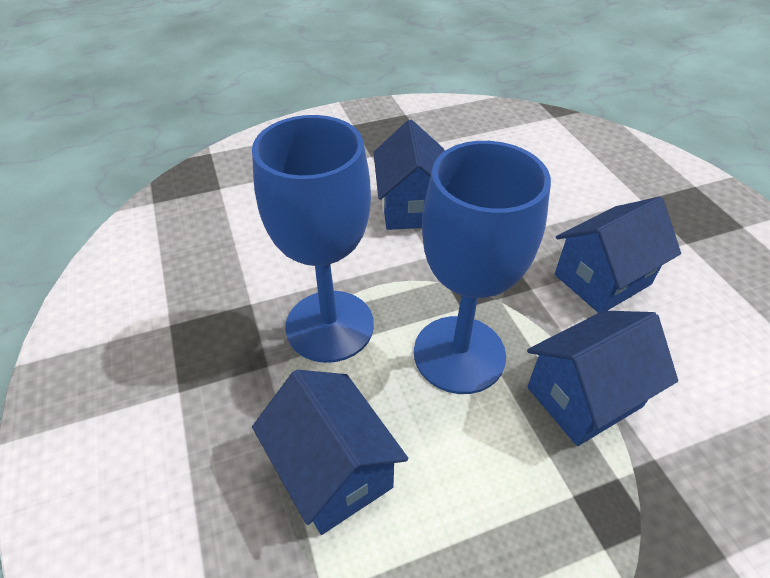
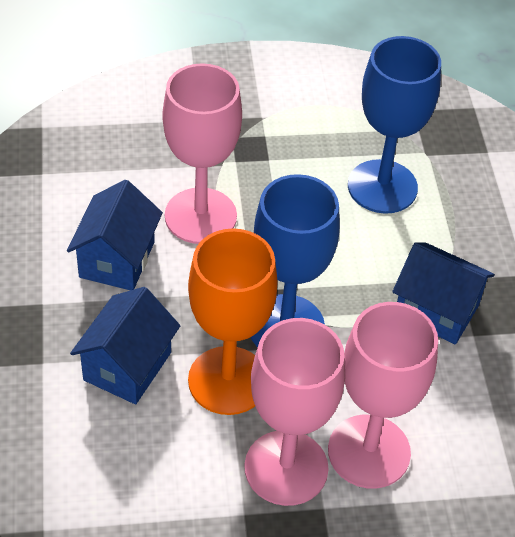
blue house: 4 -> 3
orange goblet: 0 -> 1
pink goblet: 0 -> 3

